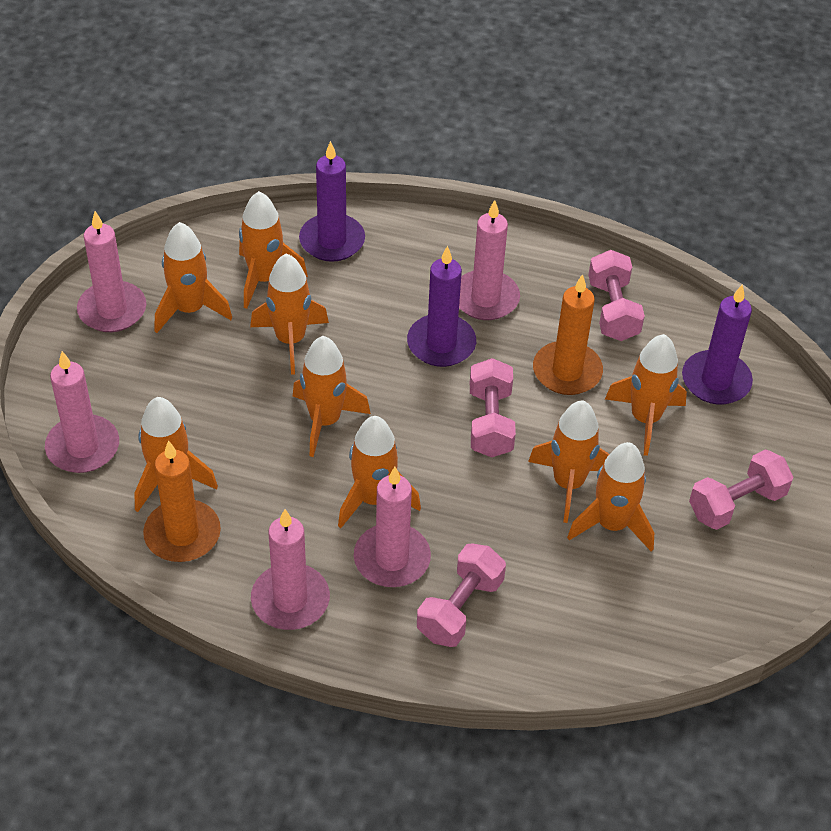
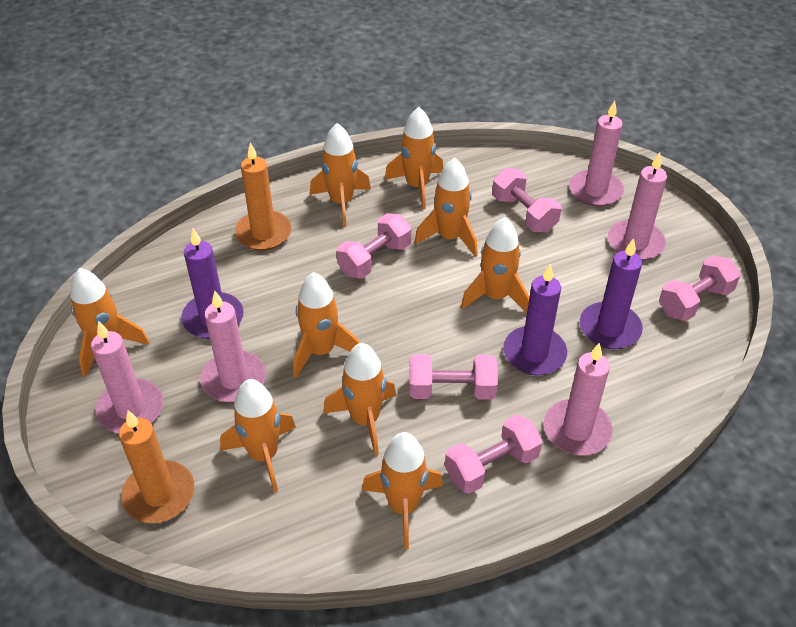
pink dumbbell: 4 -> 5

